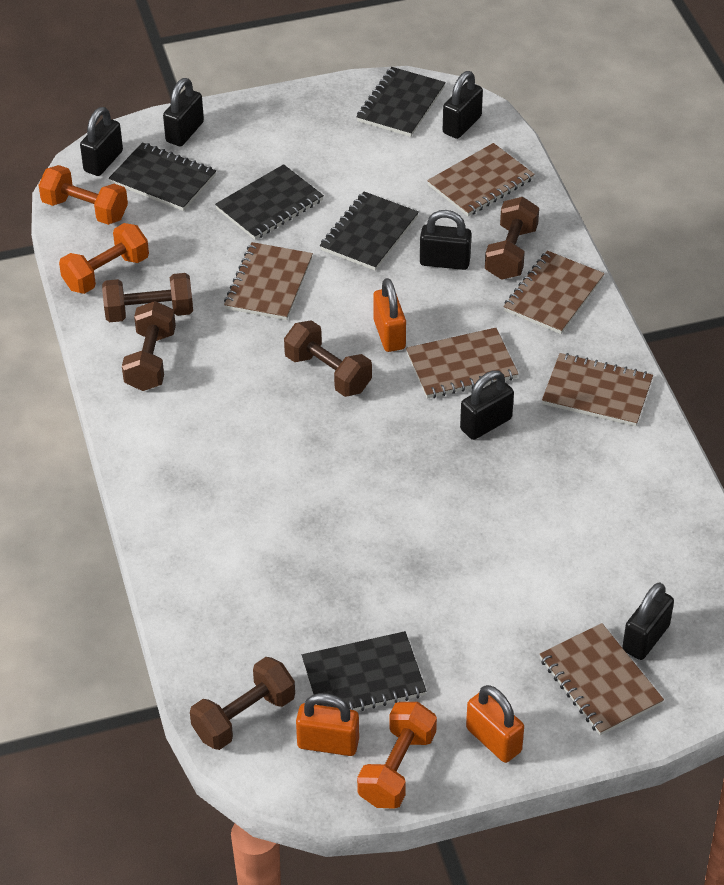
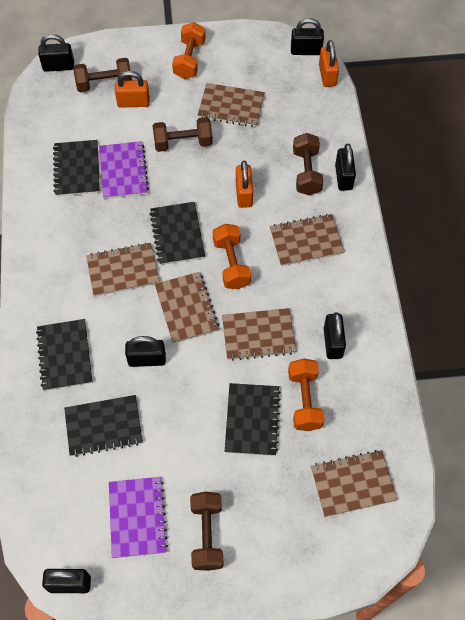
brown dumbbell: 5 -> 4
purple notebook: 0 -> 2

